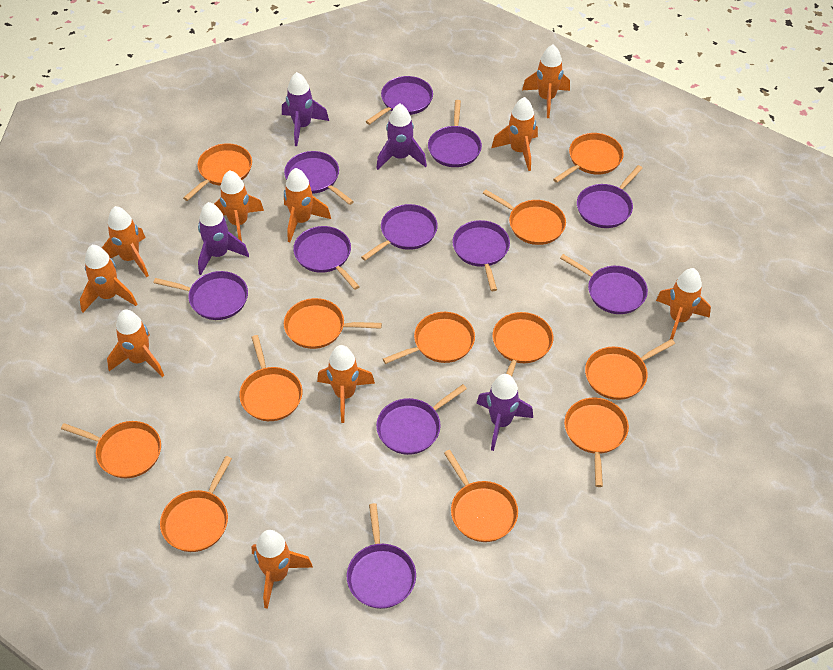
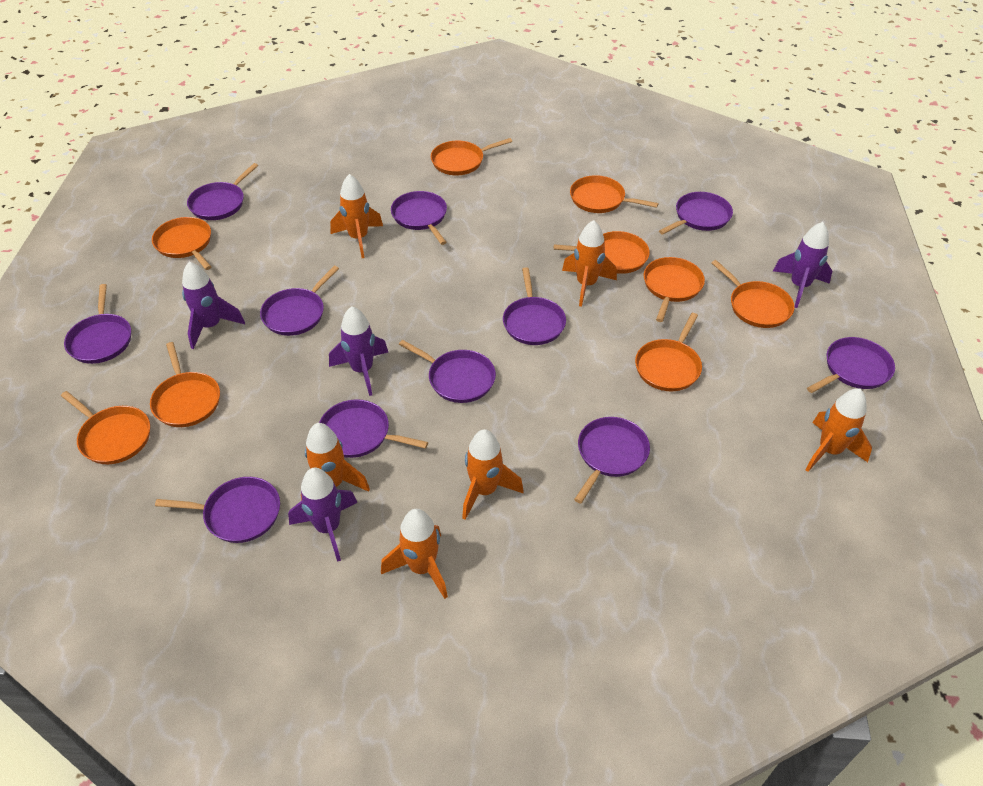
orange pan: 12 -> 9
orange rocket: 10 -> 6

